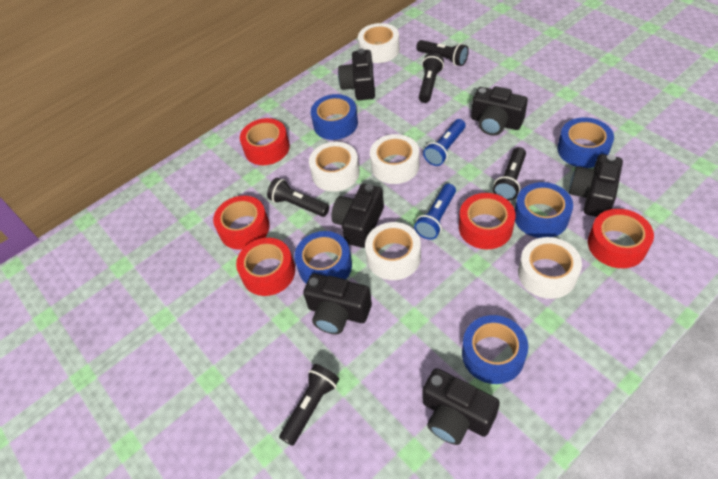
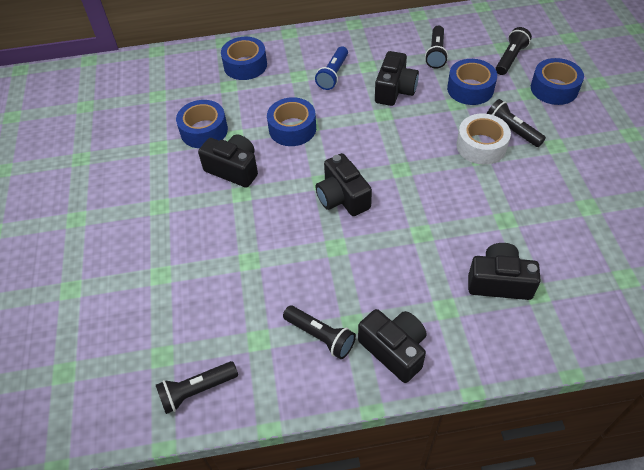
black camera: 6 -> 5
blue flashlight: 2 -> 1
red tape: 5 -> 0
white tape: 5 -> 1

